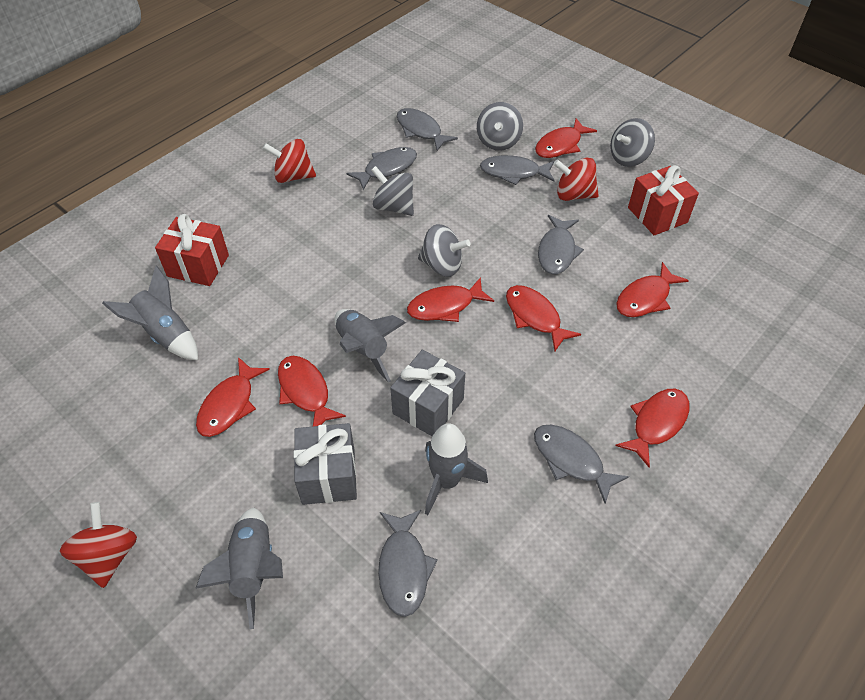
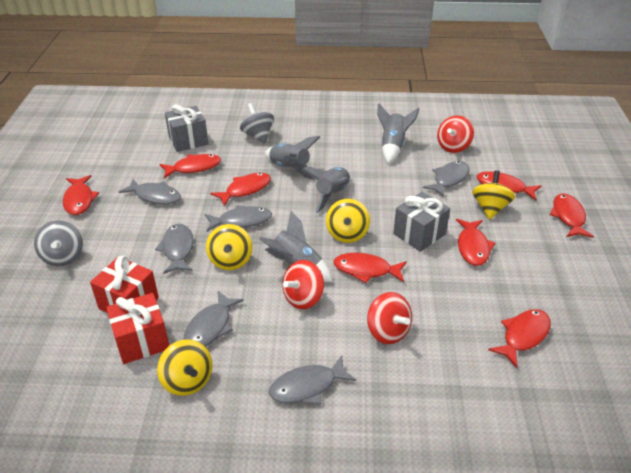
grey spinning top: 4 -> 2
red fish: 7 -> 8
yellow spinning top: 0 -> 4

